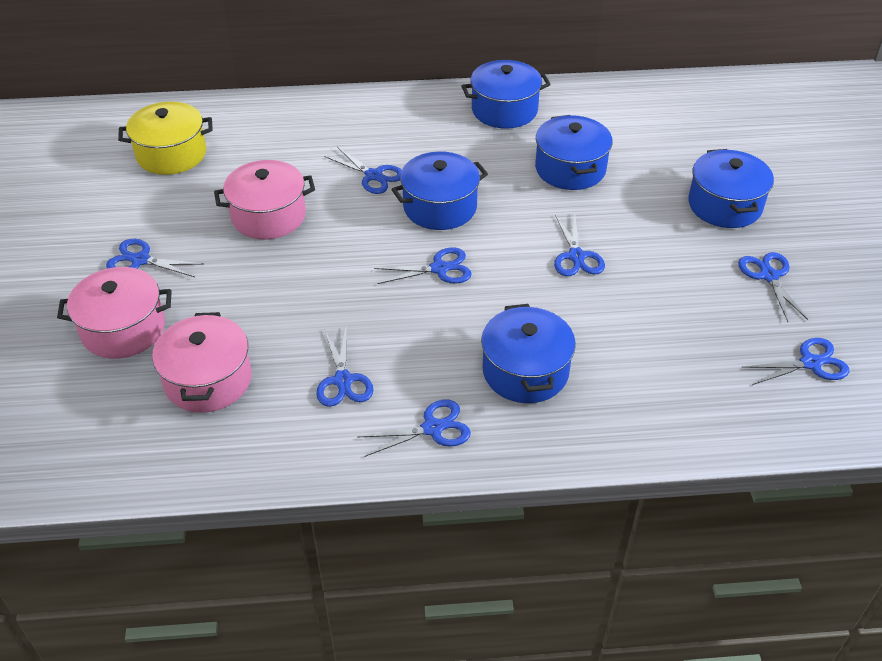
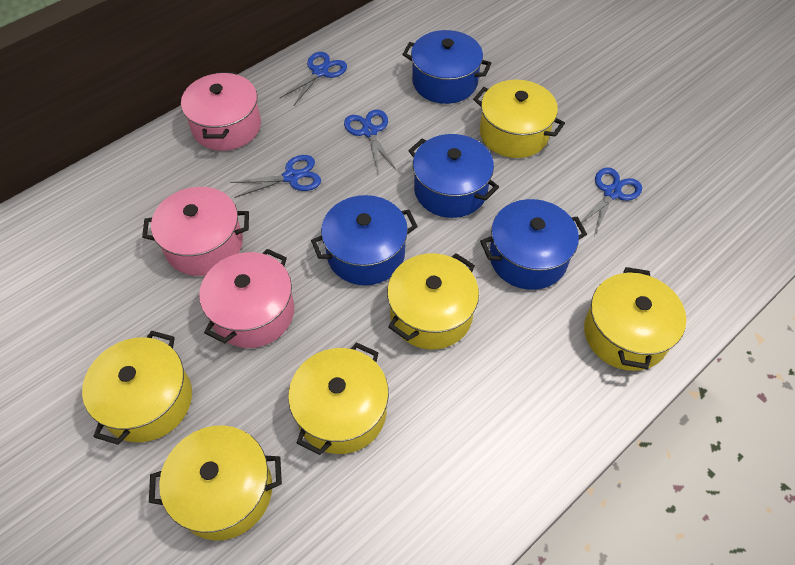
blue pot: 5 -> 4
blue scissors: 8 -> 4
yellow pot: 1 -> 6

